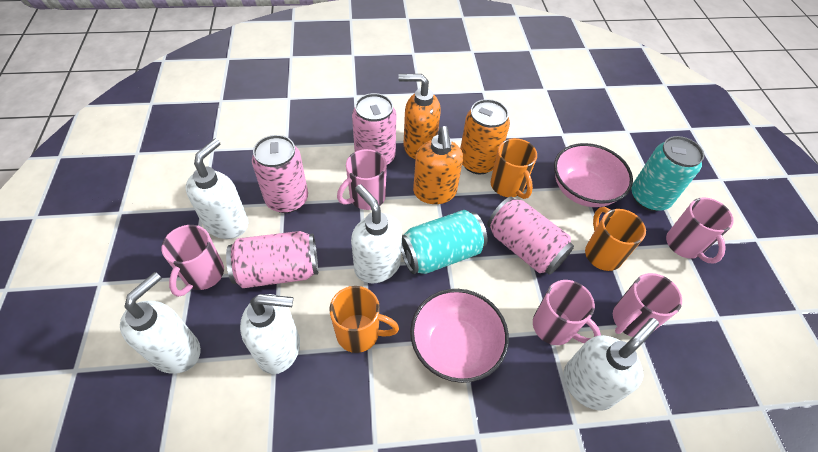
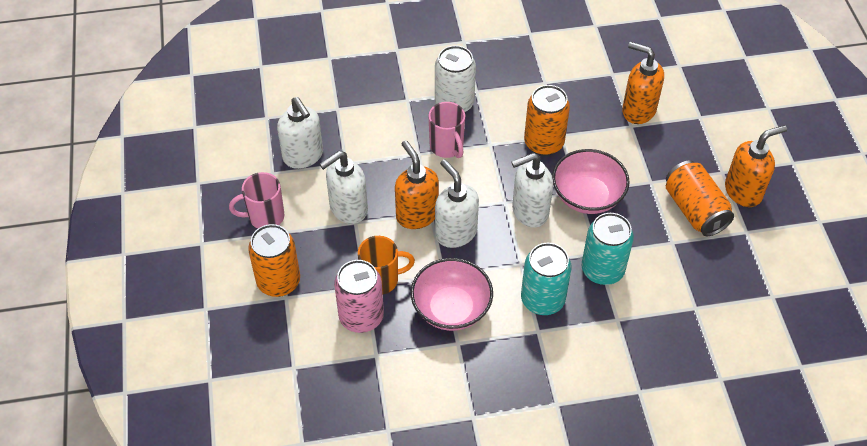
orange can: 1 -> 3
orange mug: 3 -> 1
orange soap dispenser: 2 -> 3
pink can: 4 -> 1
pink mug: 5 -> 2
white can: 0 -> 1
white soap dispenser: 5 -> 4

